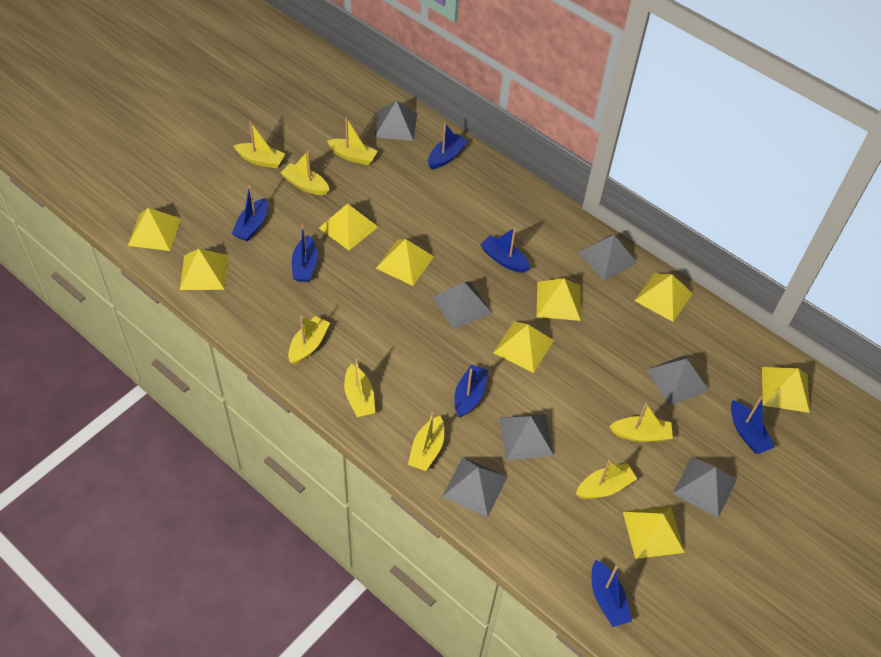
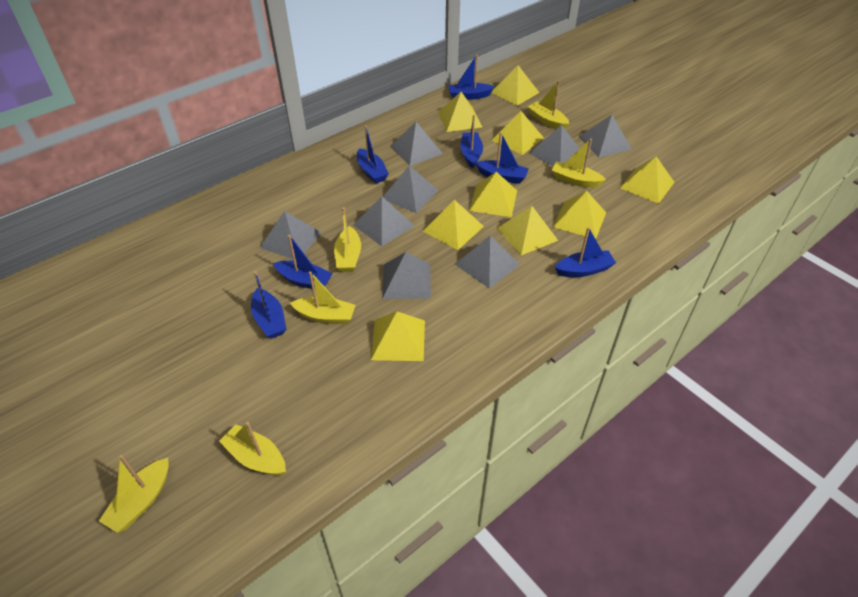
grey pyramid: 7 -> 8
yellow boat: 8 -> 6

